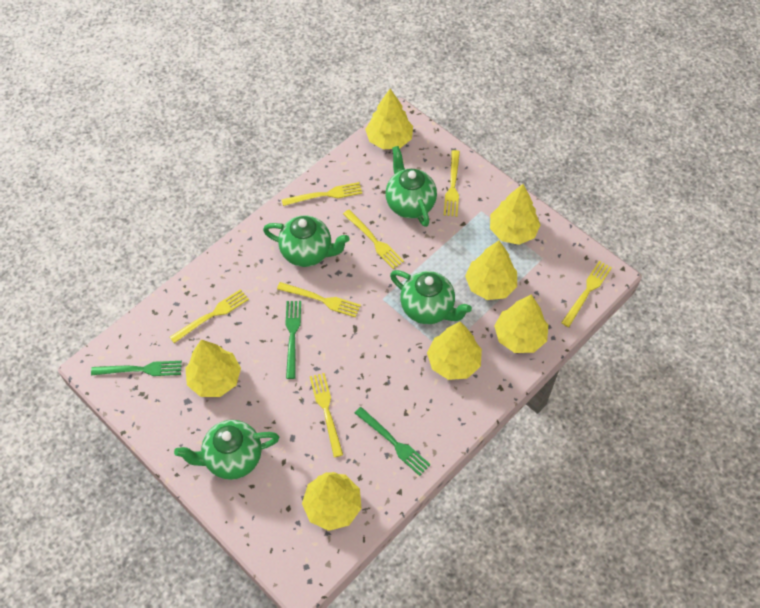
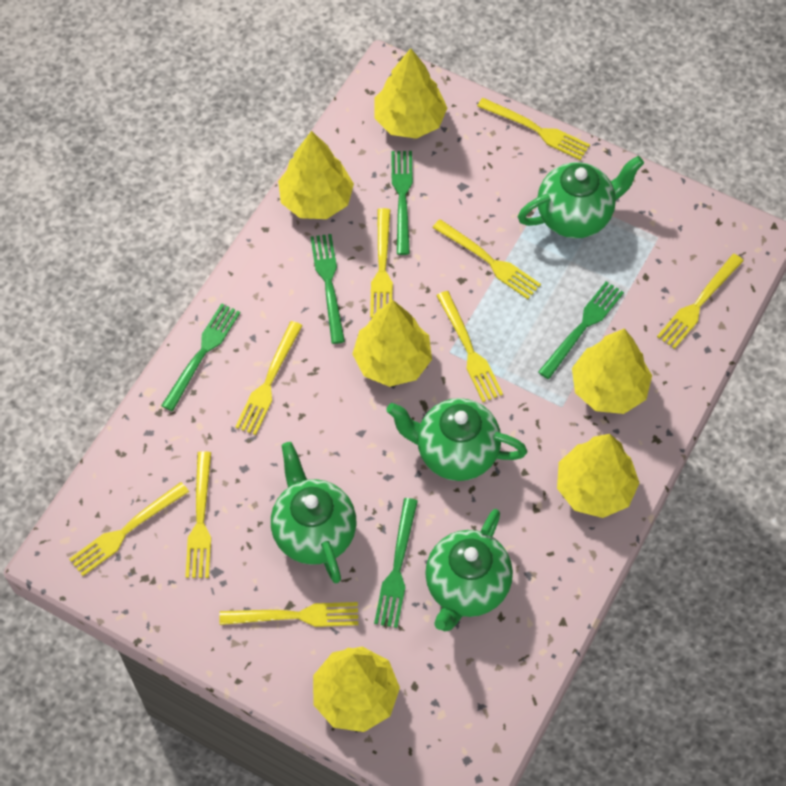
green fork: 3 -> 5
yellow fork: 7 -> 9
yellow tree: 7 -> 6

